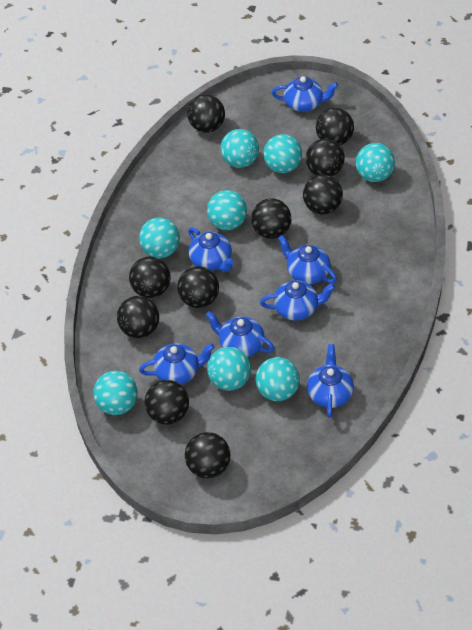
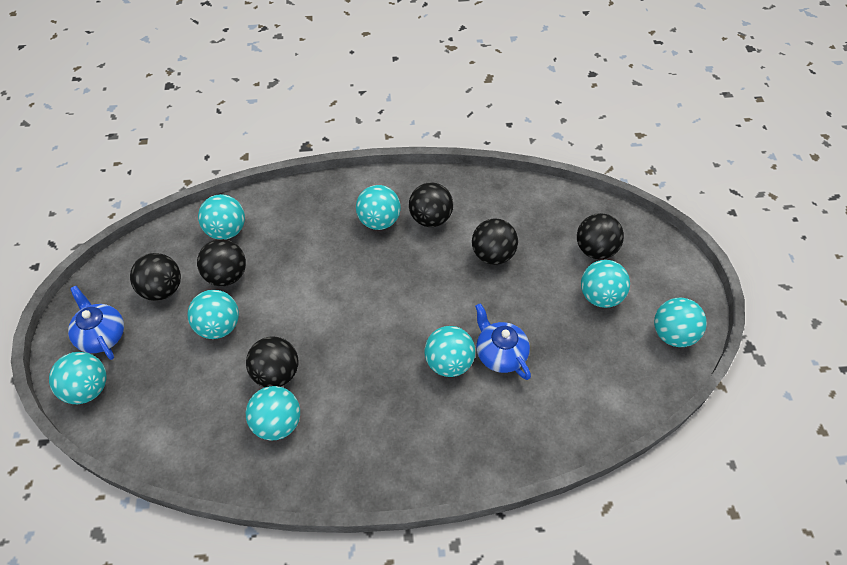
black ball: 10 -> 6
blue teapot: 7 -> 2

